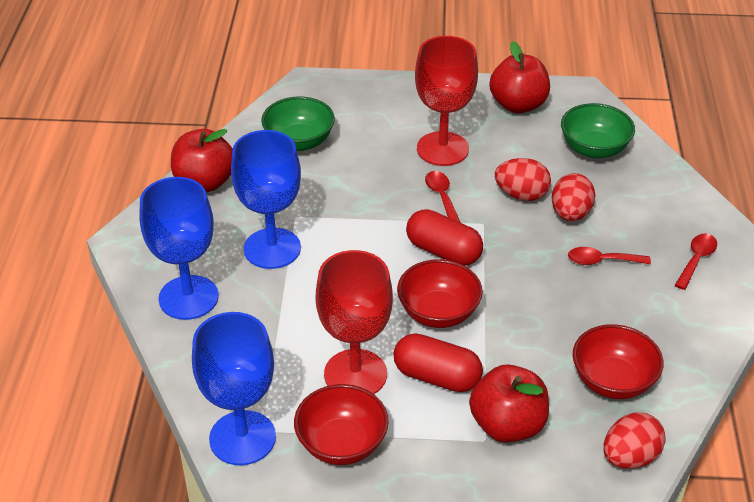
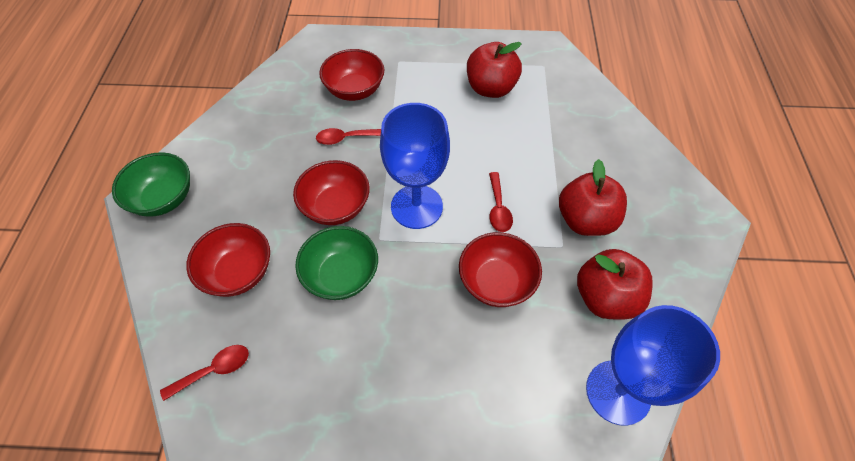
blue goblet: 3 -> 2
red bowl: 3 -> 4
red capsule: 2 -> 0
red egg: 3 -> 0
red goblet: 2 -> 0

